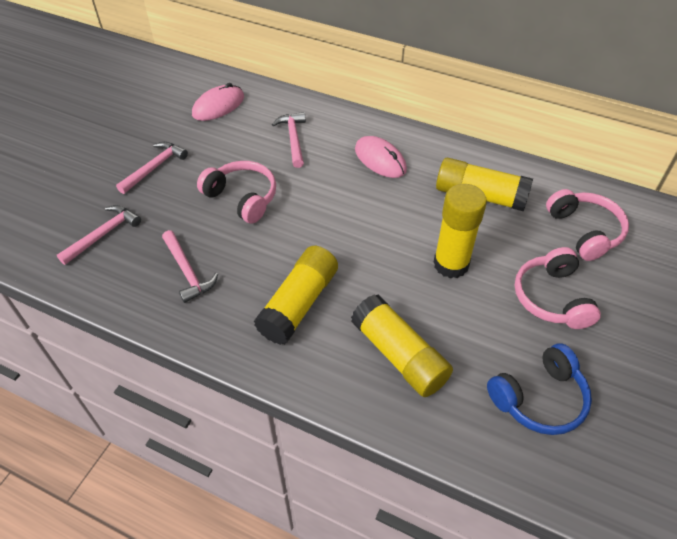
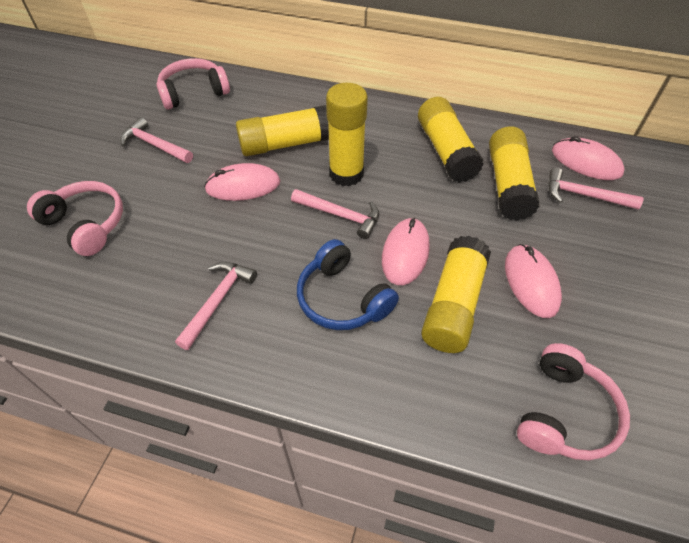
pink mouse: 2 -> 4
yellow glue stick: 4 -> 5

